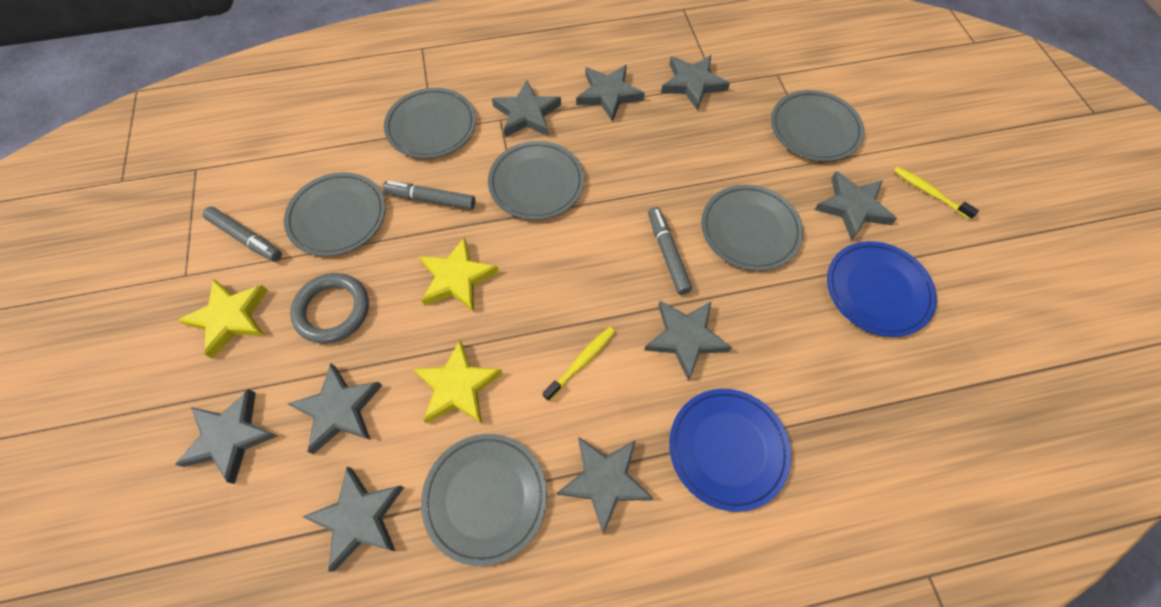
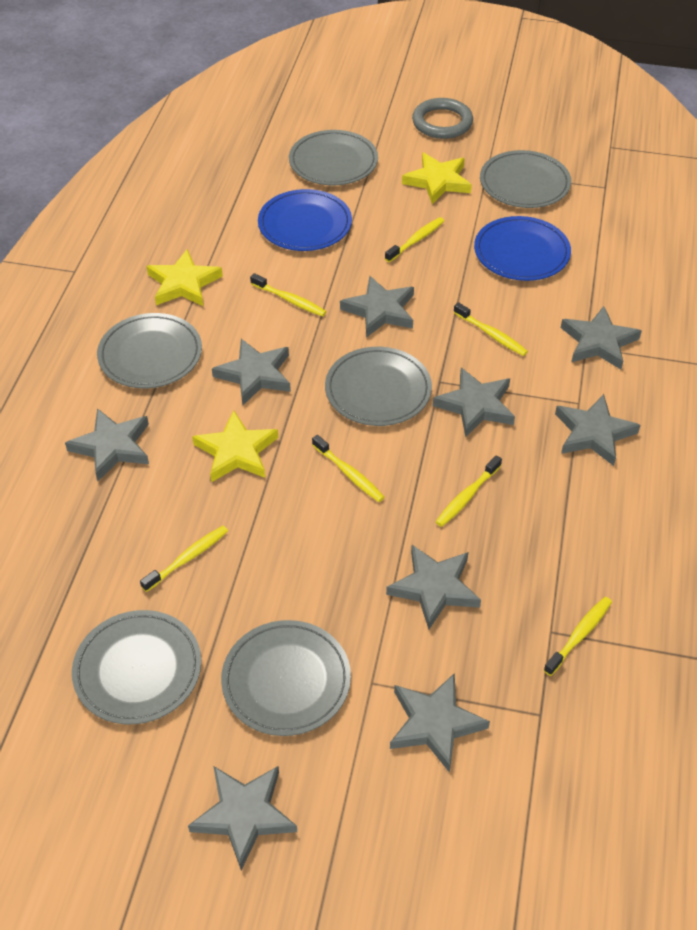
grey marker: 3 -> 0
yellow toothbrush: 2 -> 7

